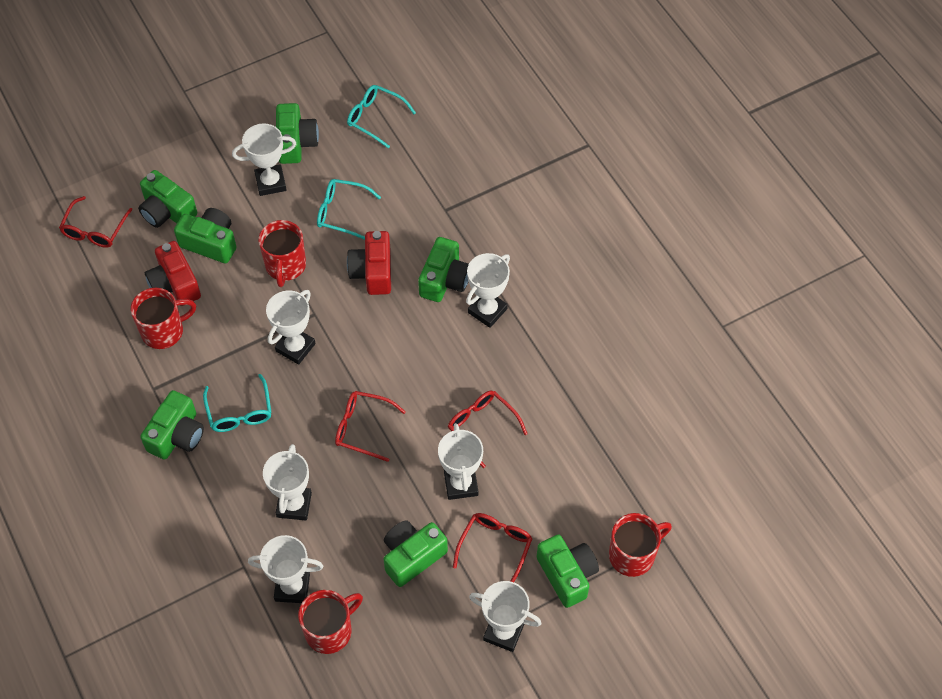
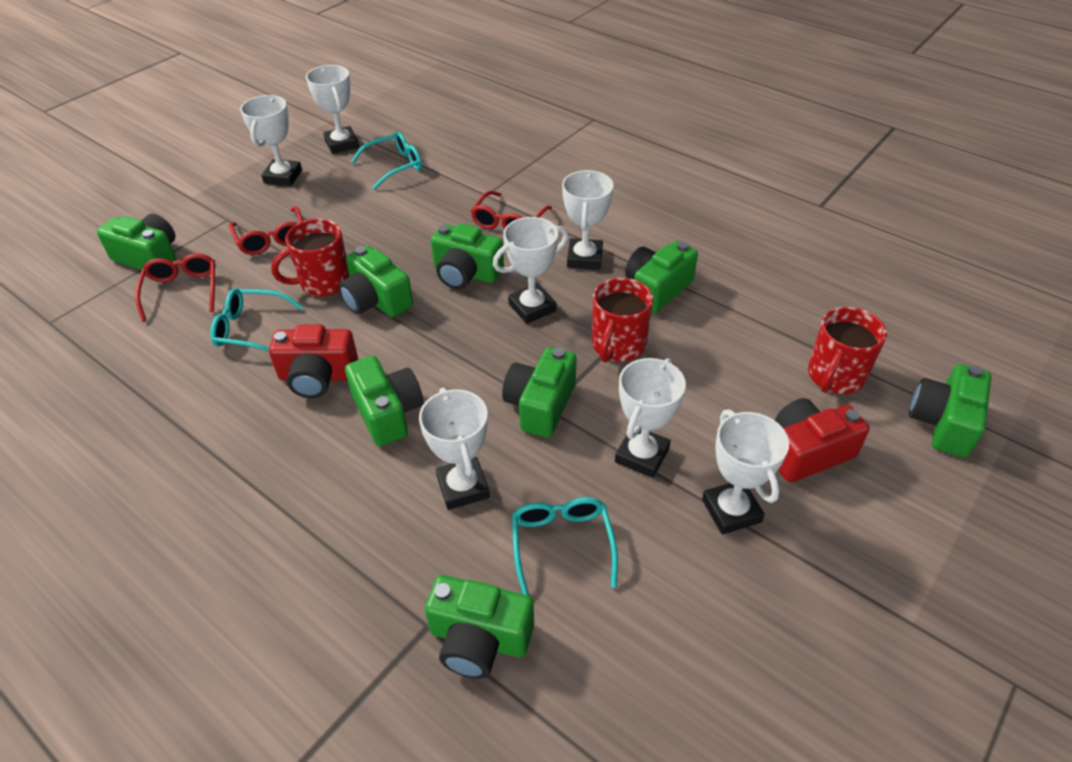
green camera: 7 -> 8
red glasses: 4 -> 3
red mug: 4 -> 3

